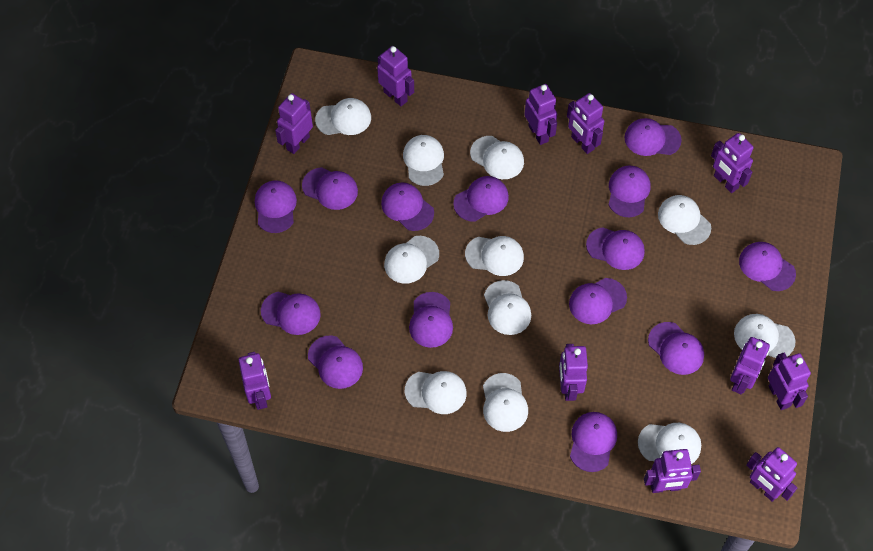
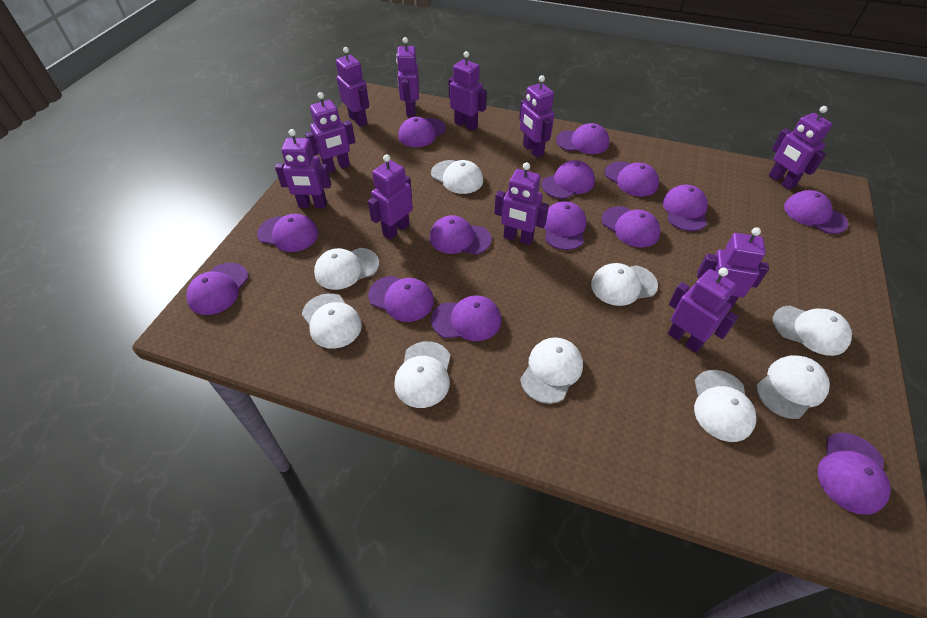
white cap: 11 -> 9

